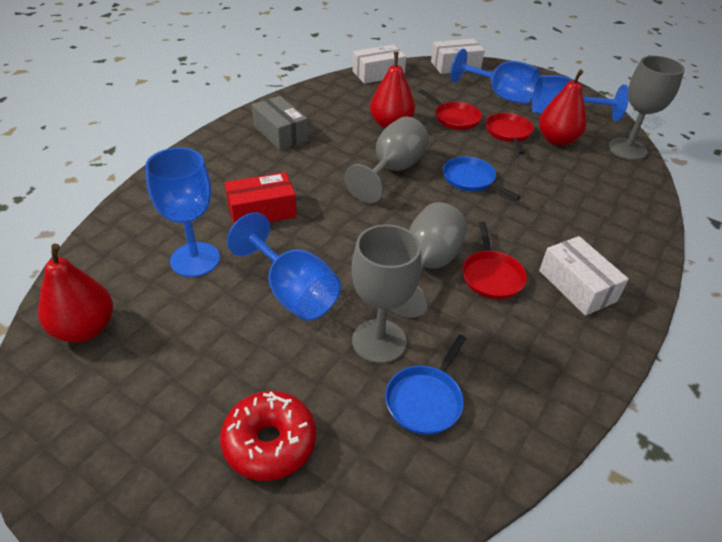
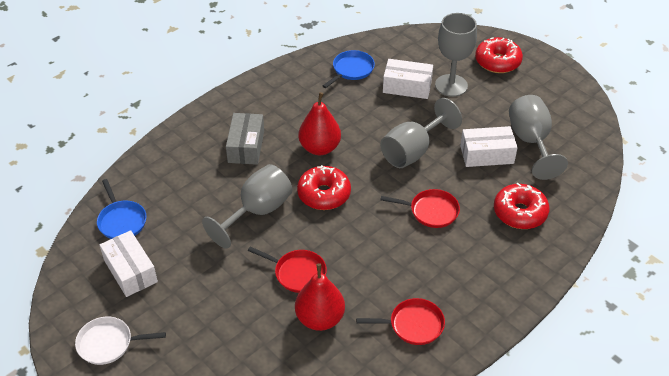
blue goblet: 4 -> 0
red box: 1 -> 0
red donut: 1 -> 3
red pear: 3 -> 2
white pan: 0 -> 1

